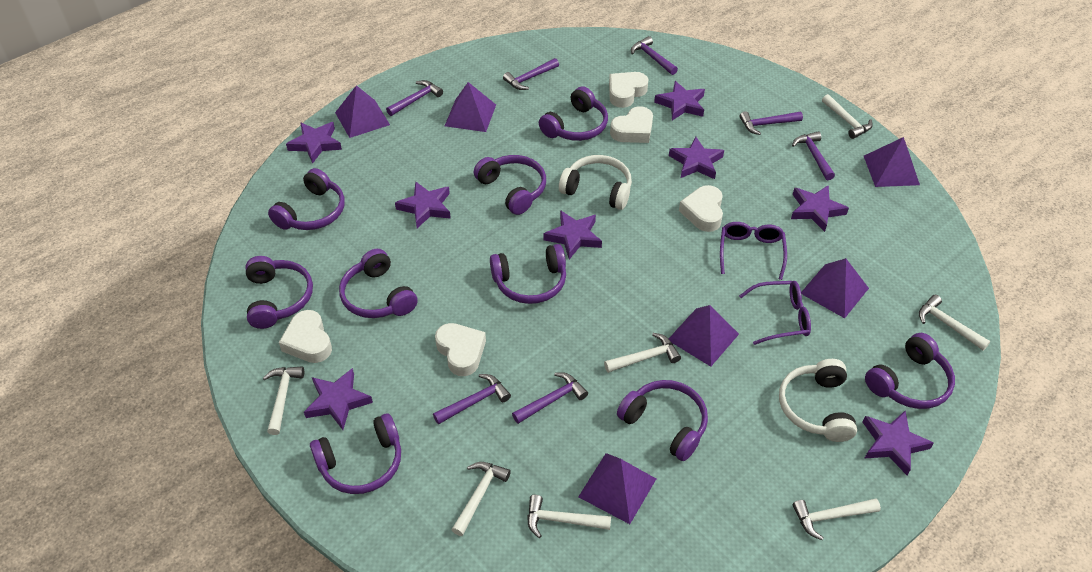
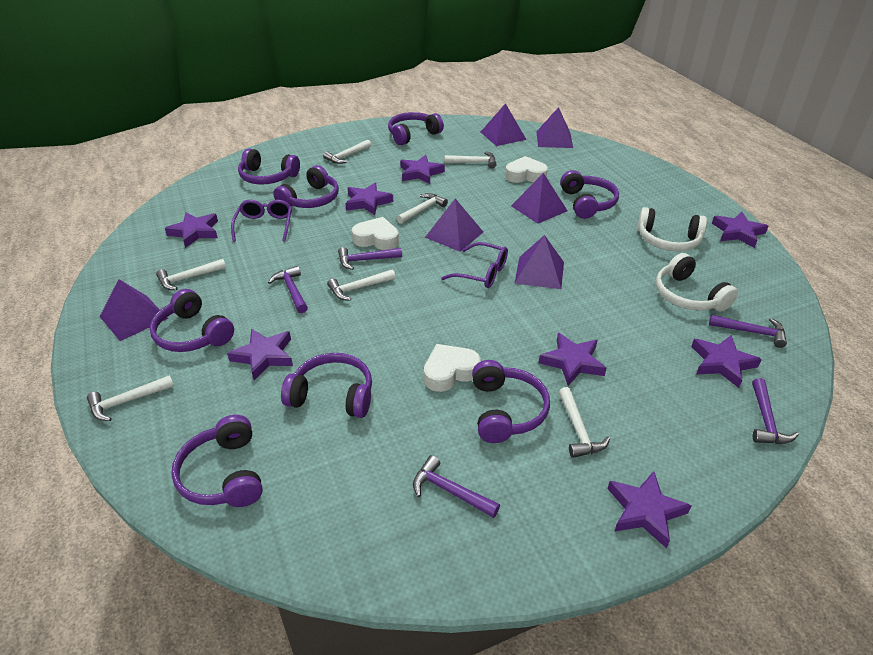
purple hammer: 7 -> 5
purple headphones: 9 -> 8
white heart: 5 -> 3

